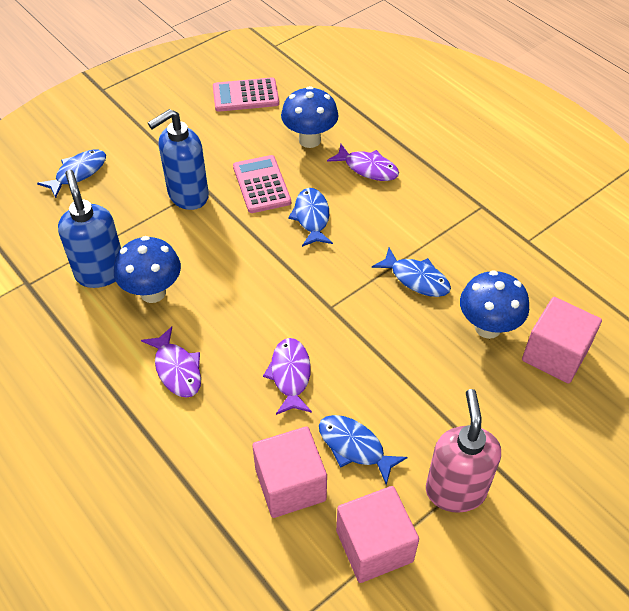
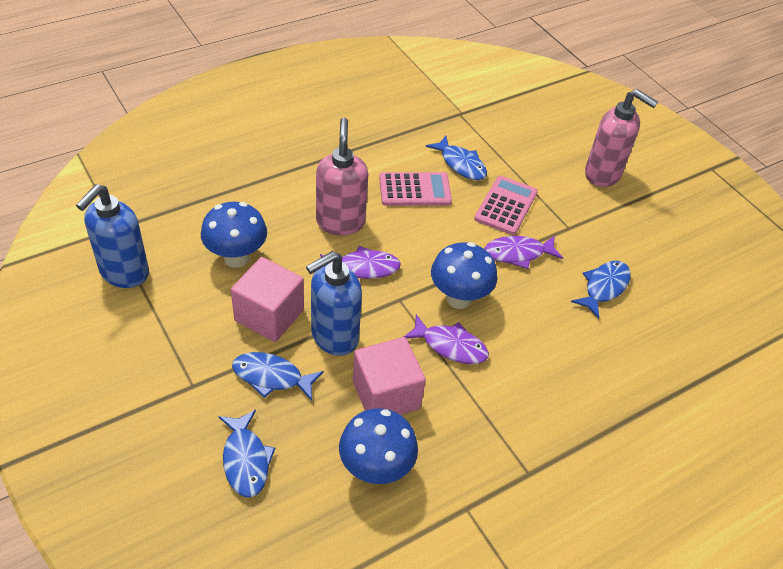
pink cube: 3 -> 2
pink soap dispenser: 1 -> 2

